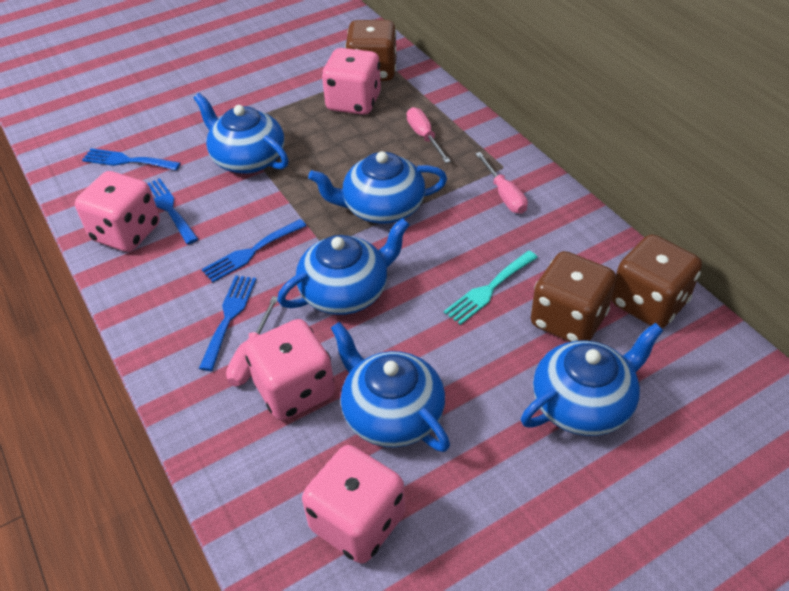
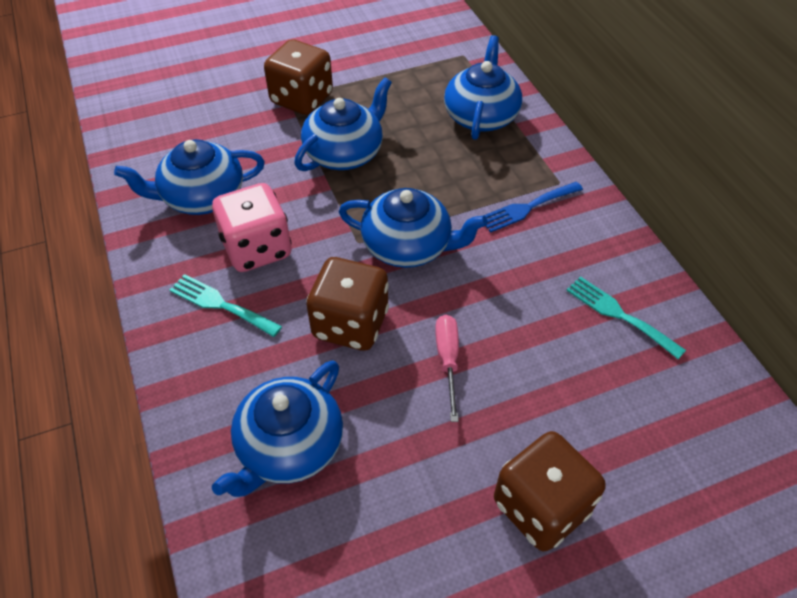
blue fork: 4 -> 1
pink dice: 4 -> 1
pink screwdriver: 3 -> 1
turquoise fork: 1 -> 2

